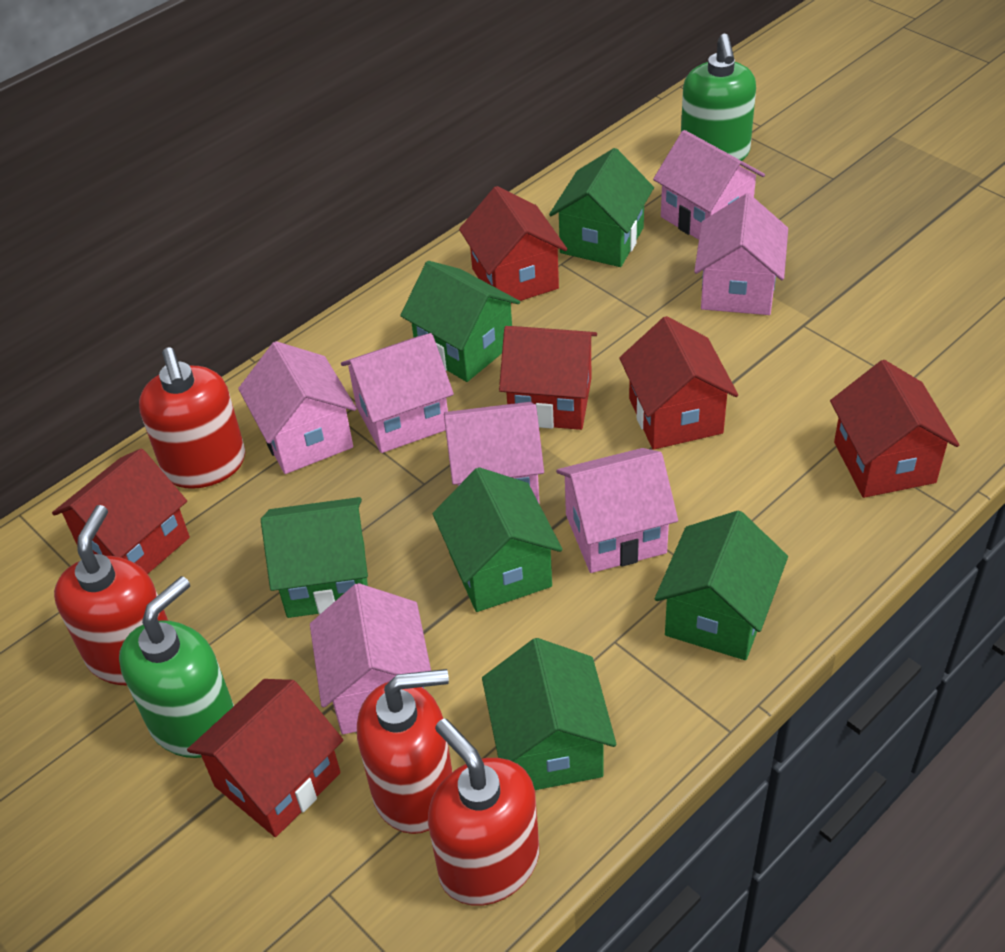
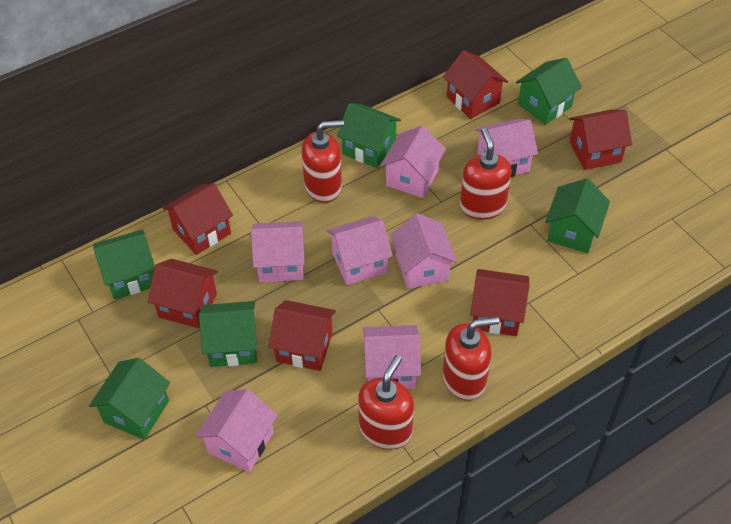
green soap dispenser: 2 -> 0

